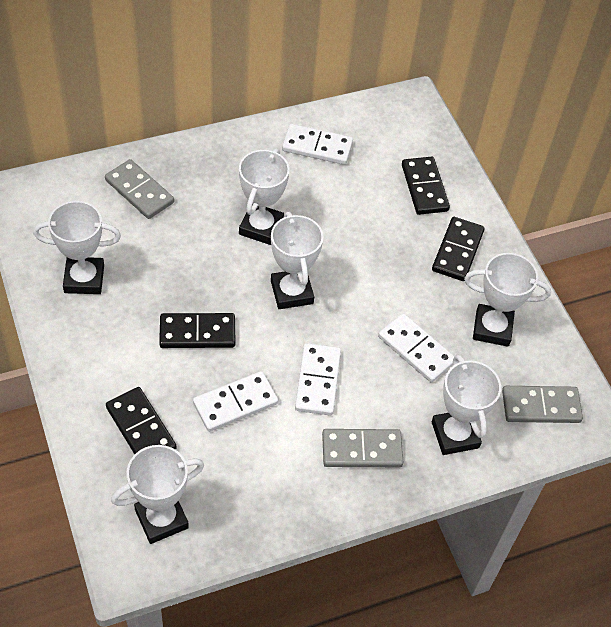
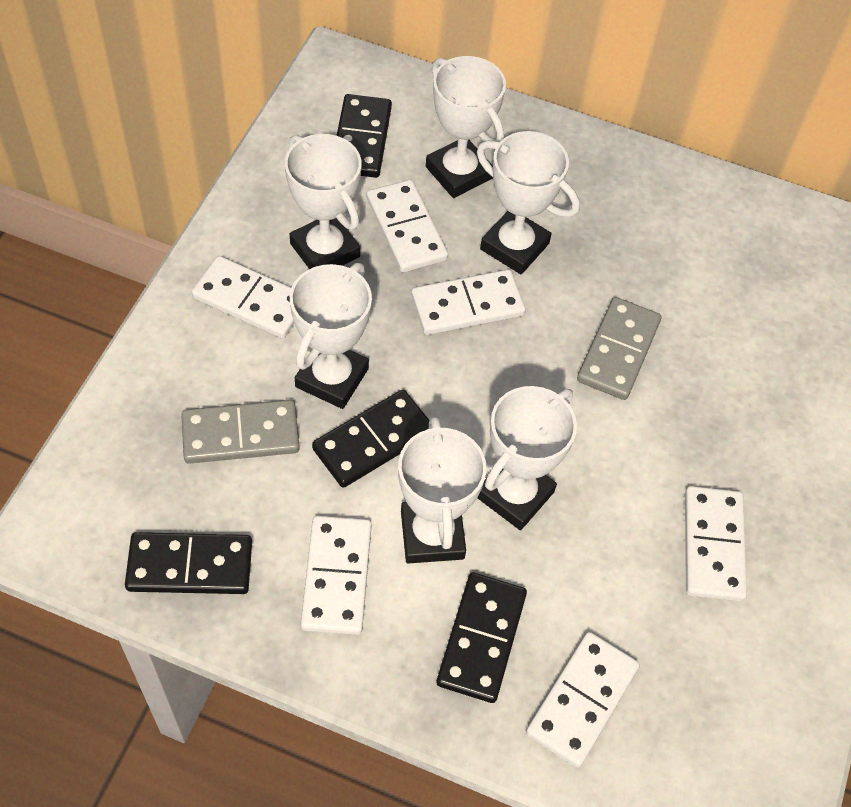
grey domino: 3 -> 2
white domino: 4 -> 6

